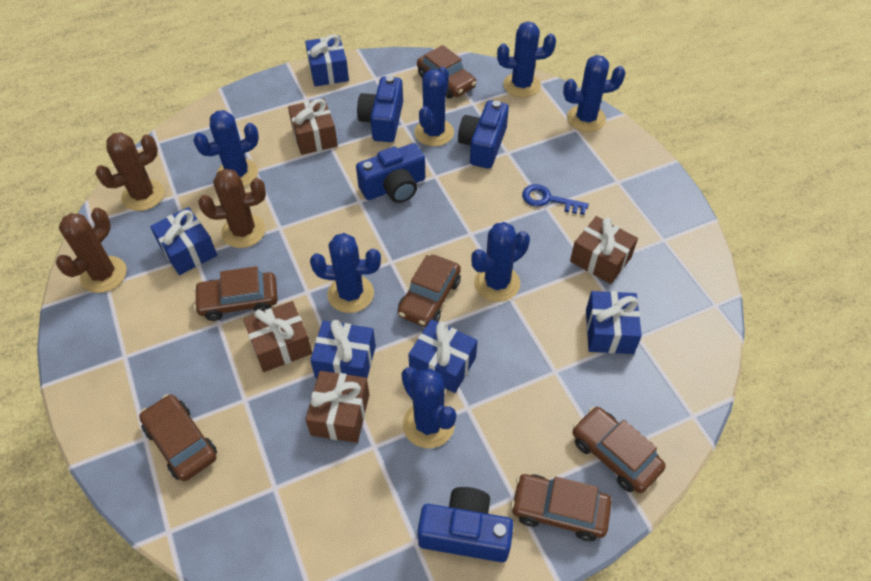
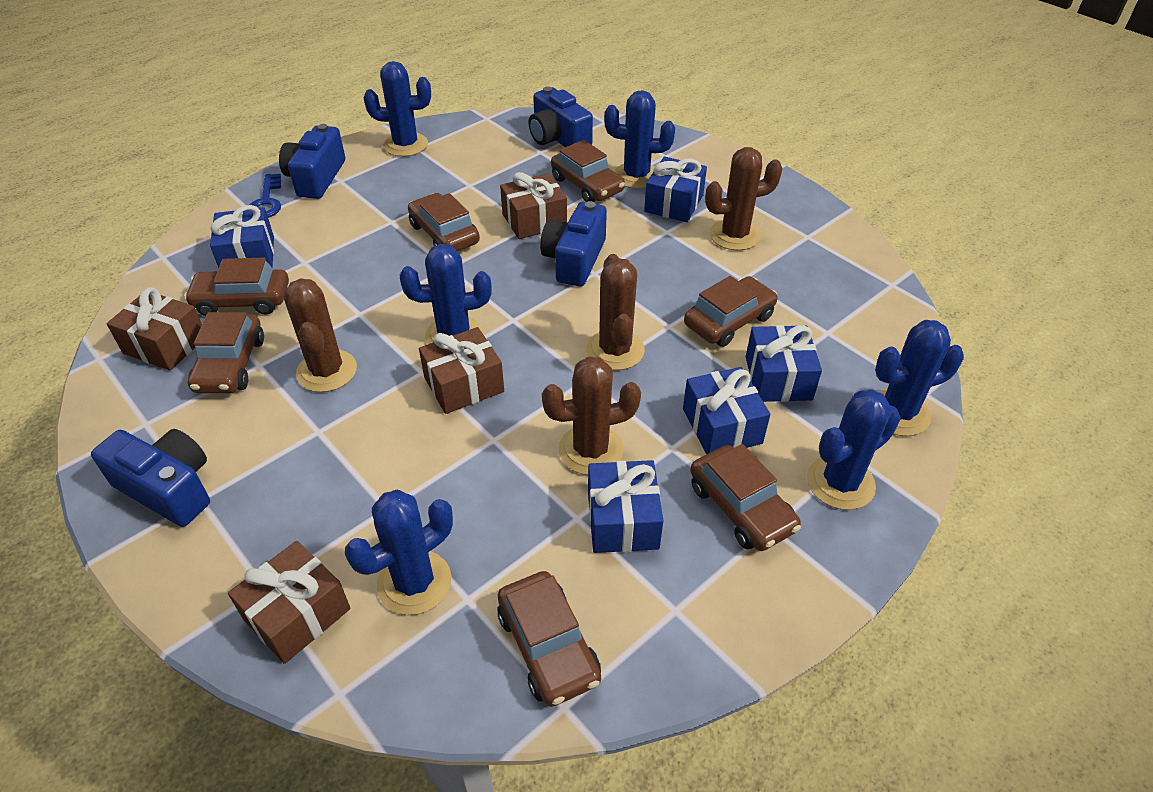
blue cactus: 7 -> 6
brown cactus: 3 -> 4
brown car: 6 -> 7

